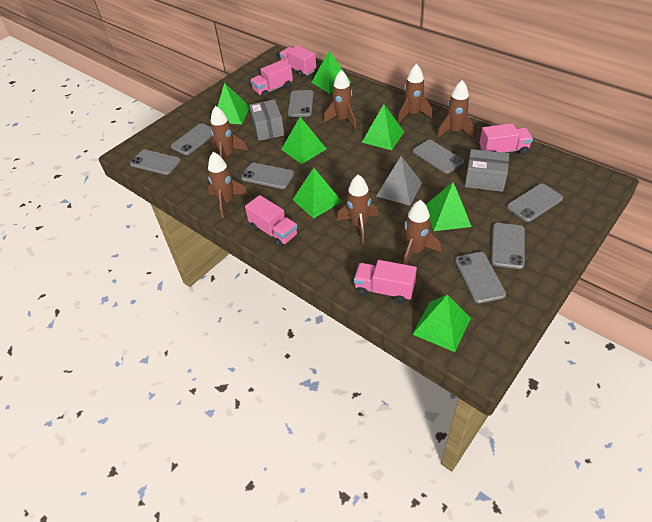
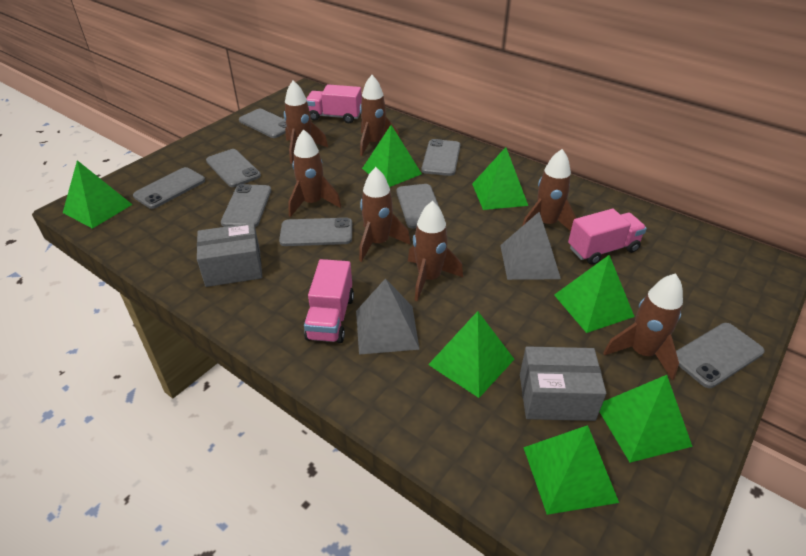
grey pyramid: 1 -> 2
pink truck: 5 -> 3

